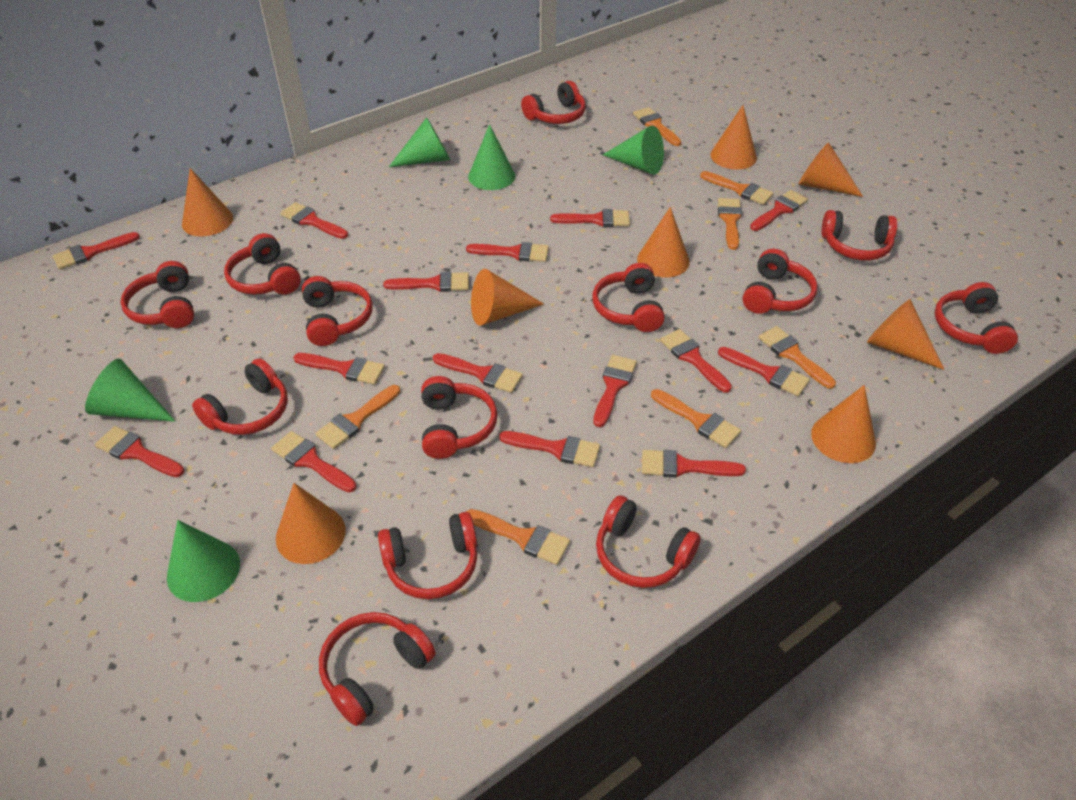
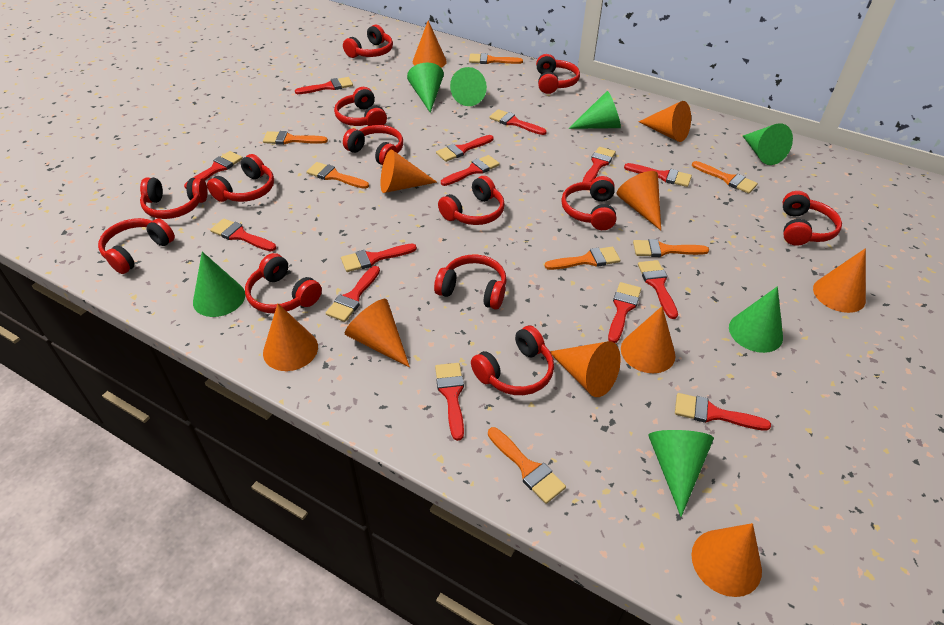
green cone: 5 -> 7
orange cone: 8 -> 10
red brush: 15 -> 14

